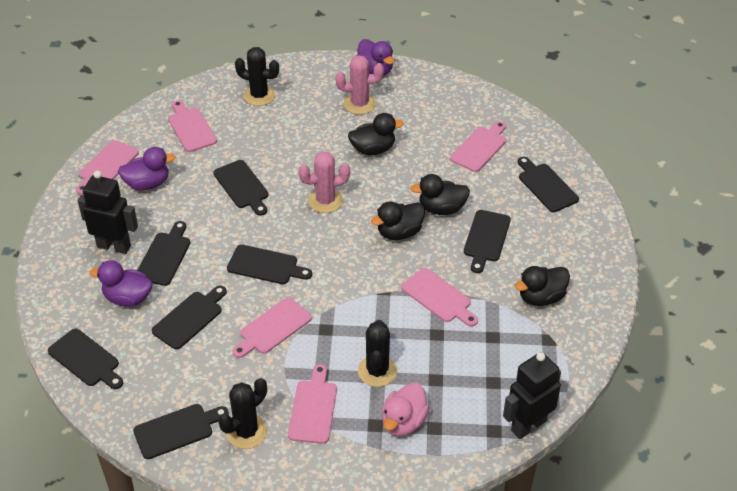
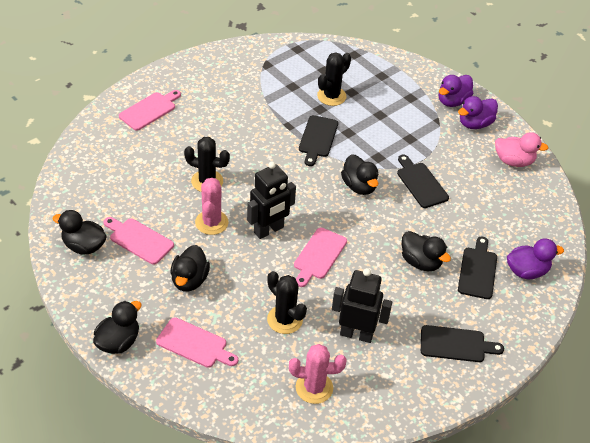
black cutting board: 8 -> 4
black duck: 4 -> 5
pink cutting board: 6 -> 4

